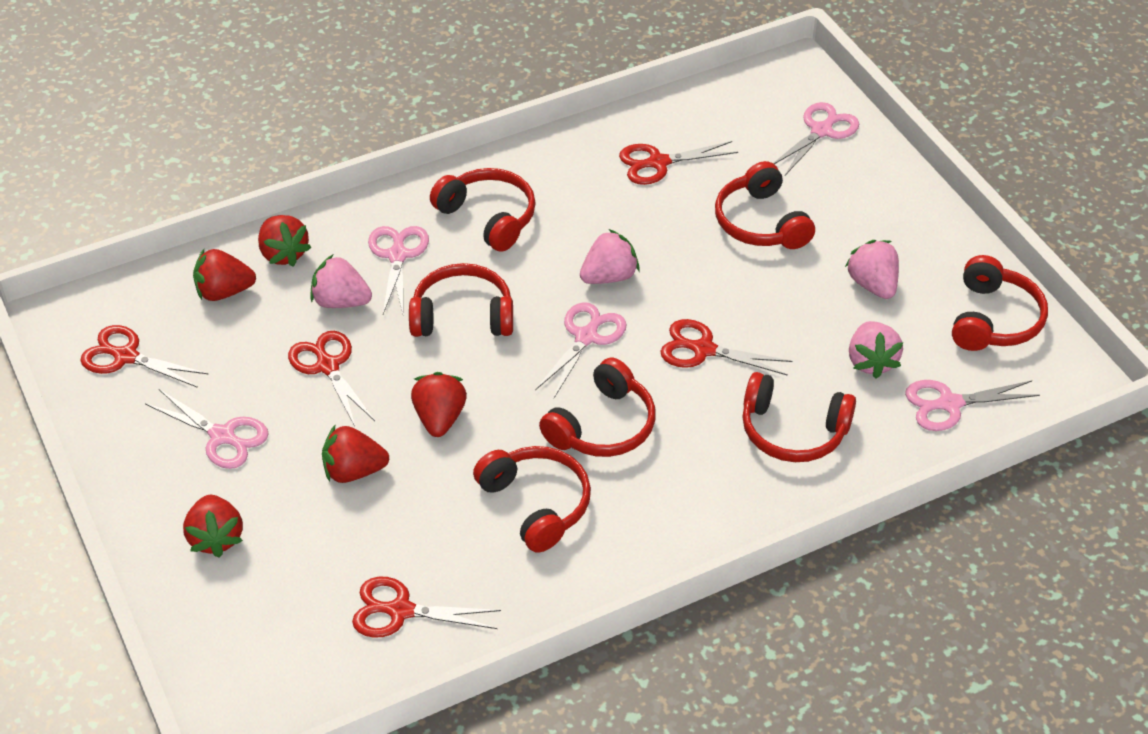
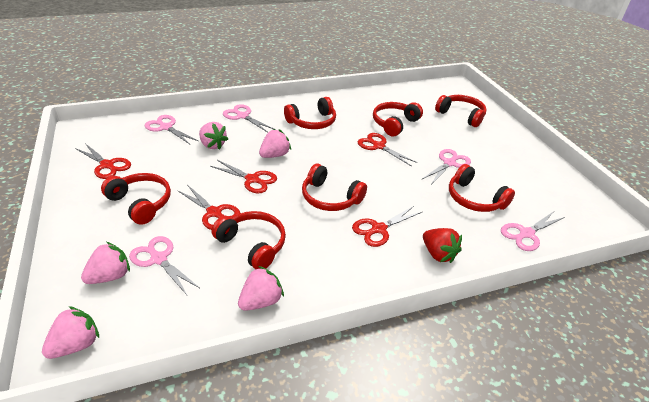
pink strawberry: 4 -> 5
red strawberry: 5 -> 1

